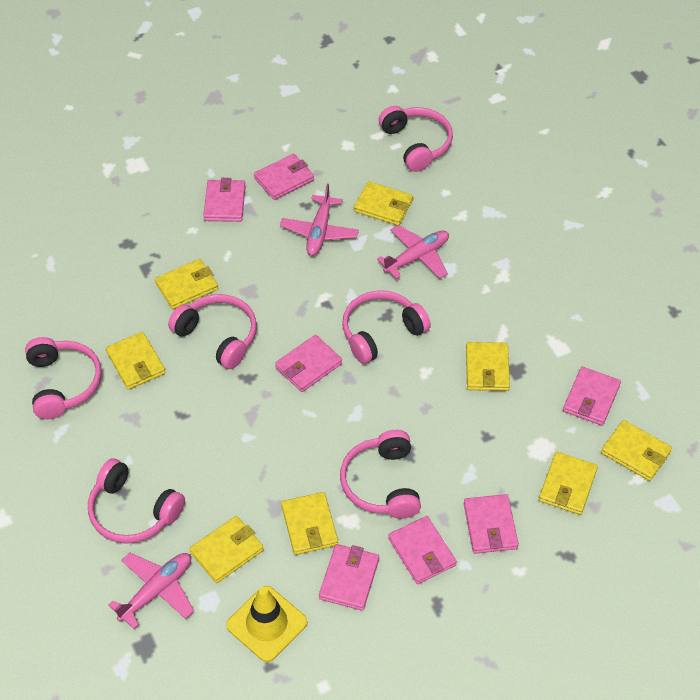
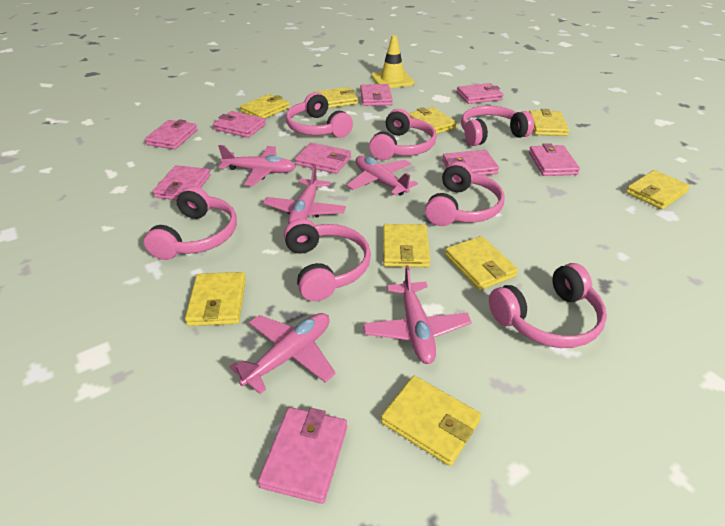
pink headphones: 6 -> 7
pink plane: 3 -> 5
pink wallet: 7 -> 9
yellow wallet: 8 -> 9

